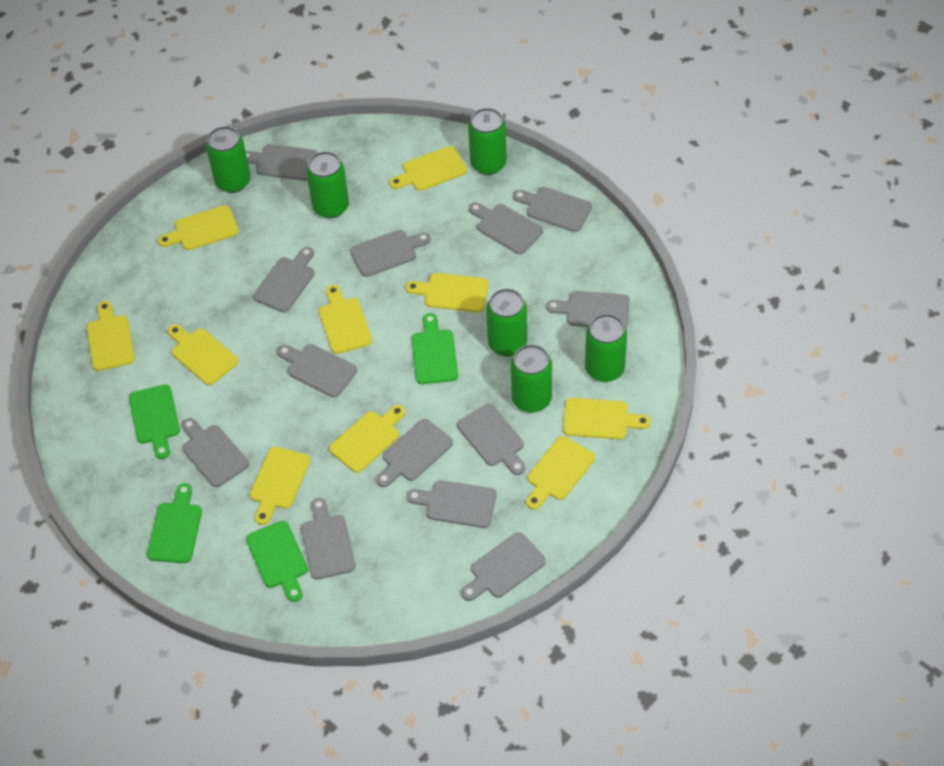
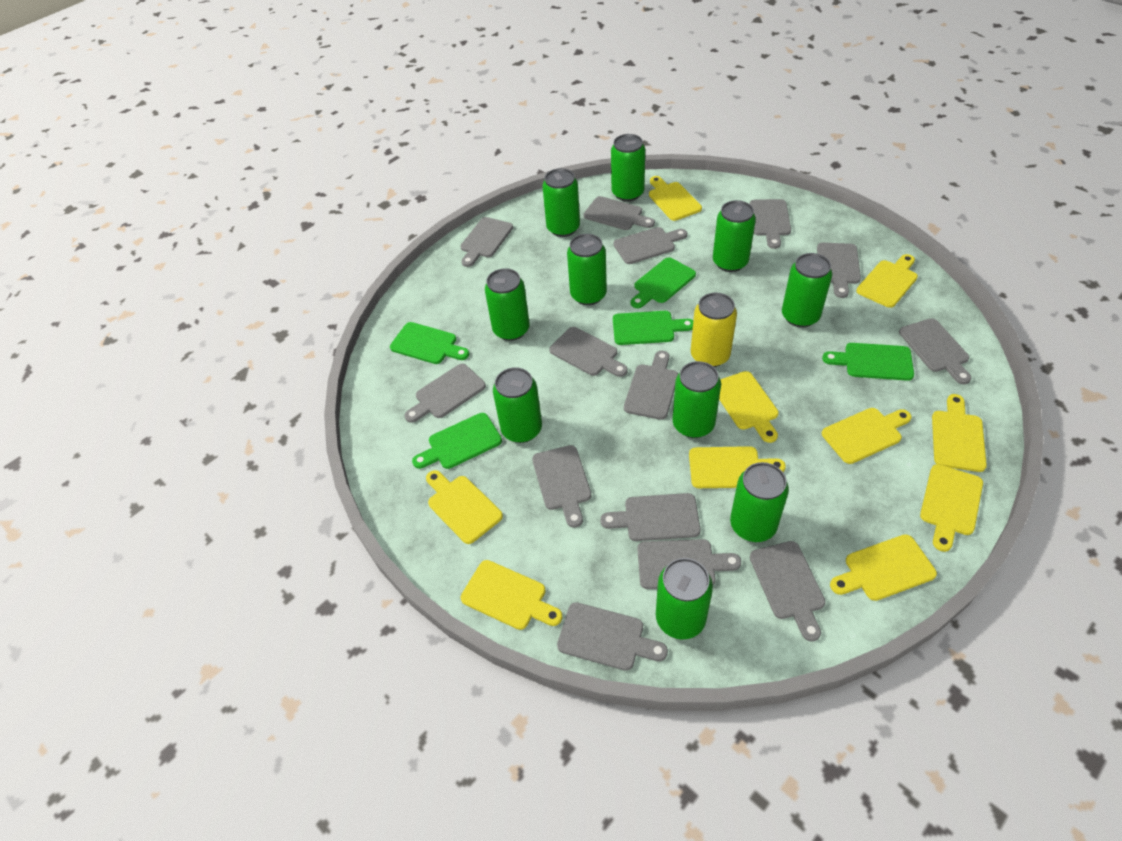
green can: 6 -> 10
green cutting board: 4 -> 5
grey cutting board: 13 -> 14
yellow can: 0 -> 1

